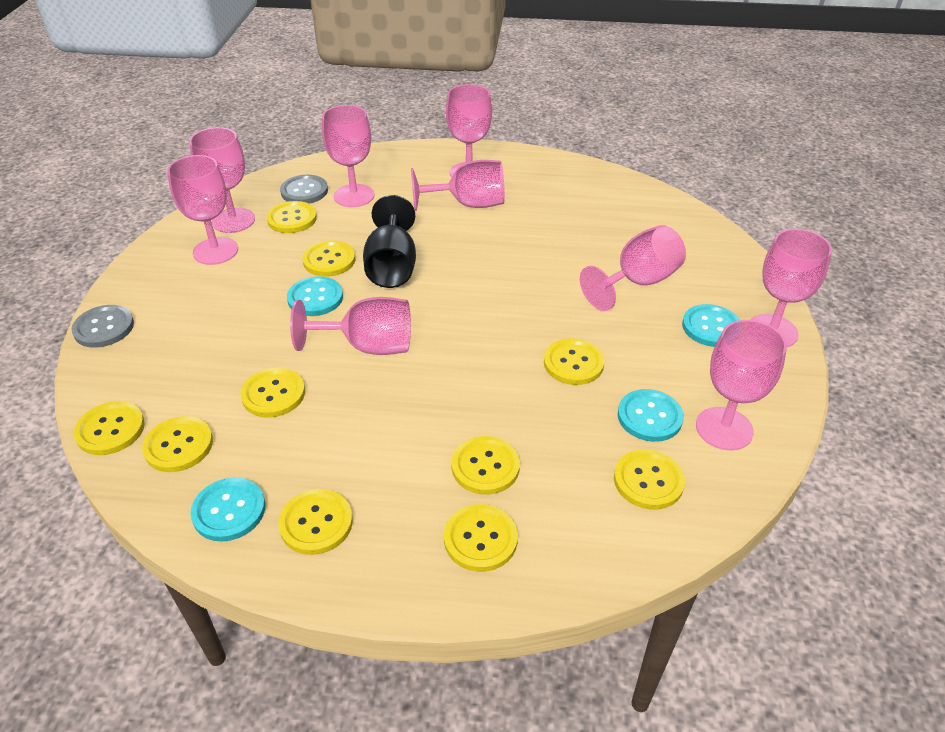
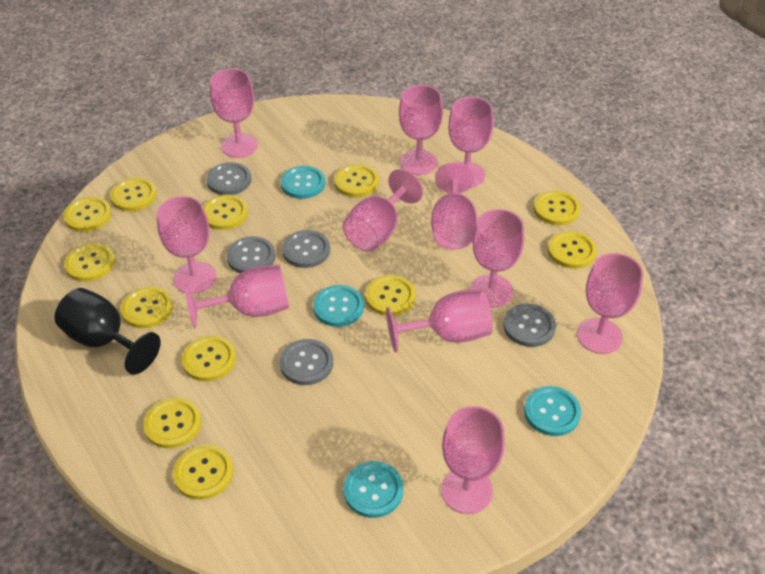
grey button: 2 -> 5
pink goblet: 9 -> 11
yellow button: 10 -> 12

